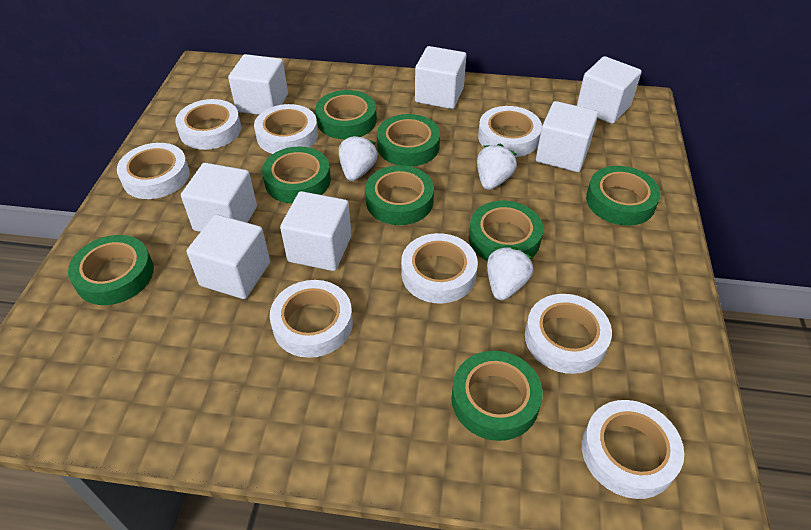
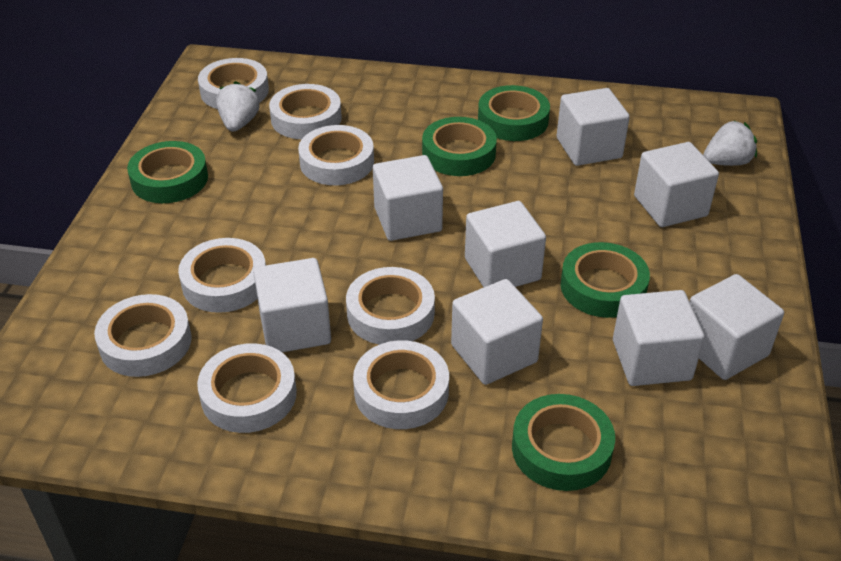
green tape: 8 -> 5
white cube: 7 -> 8
white strawberry: 3 -> 2

